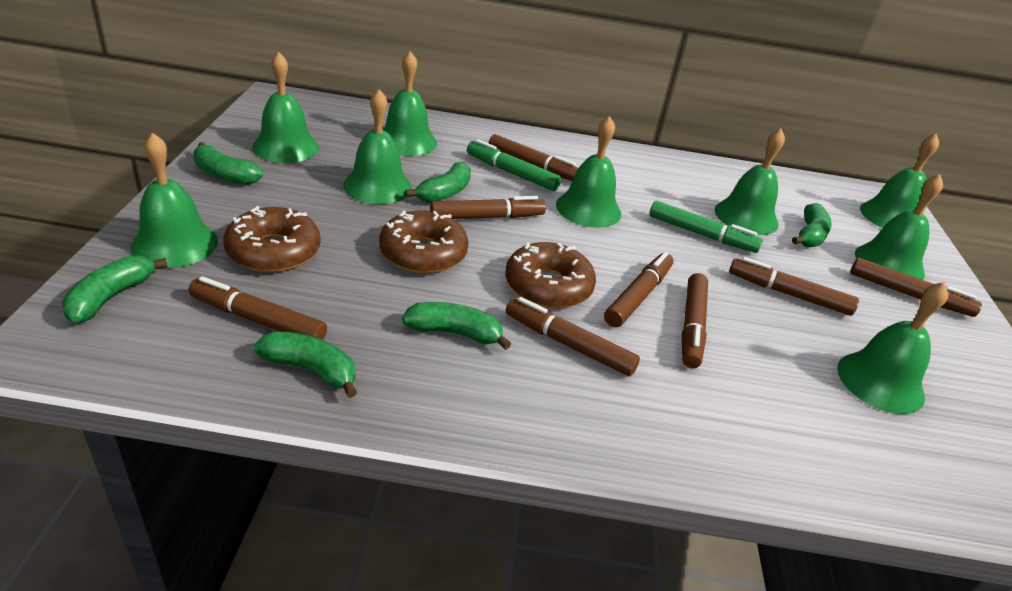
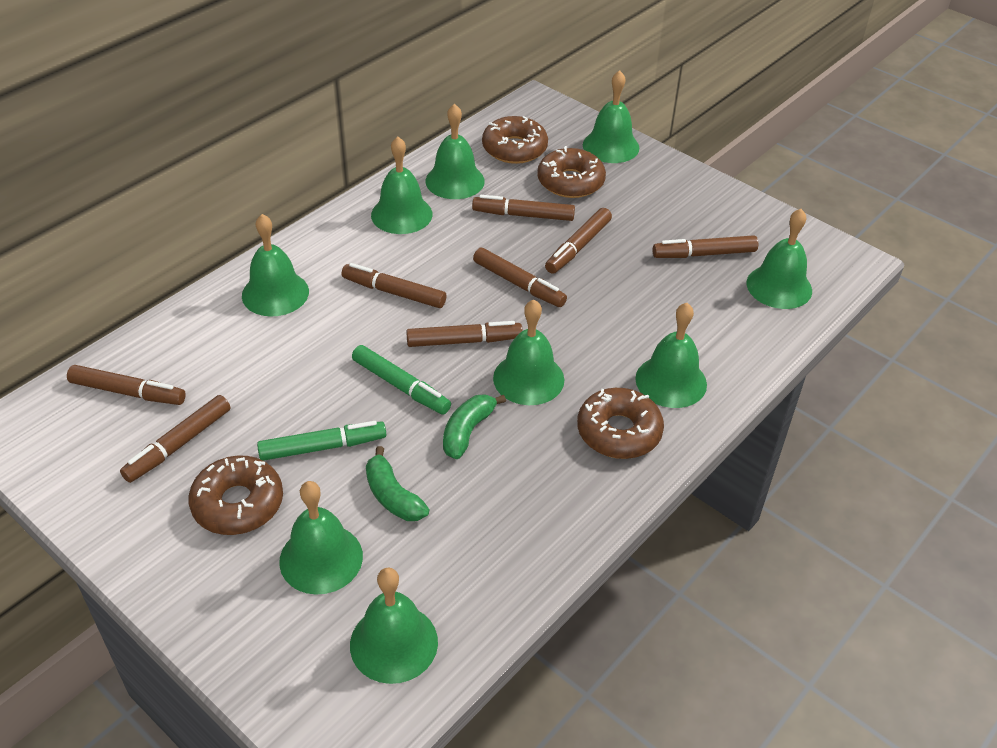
brown donut: 3 -> 4
green banana: 6 -> 2

